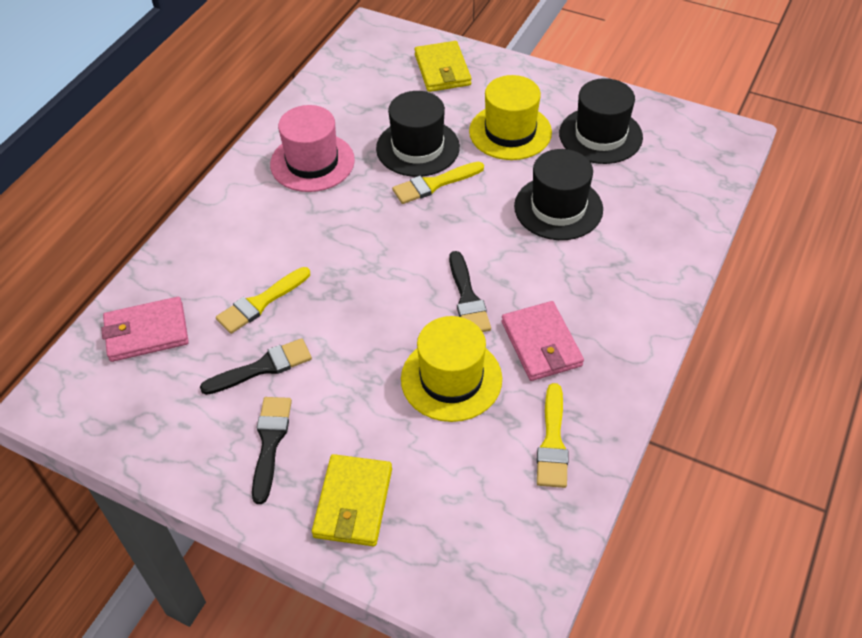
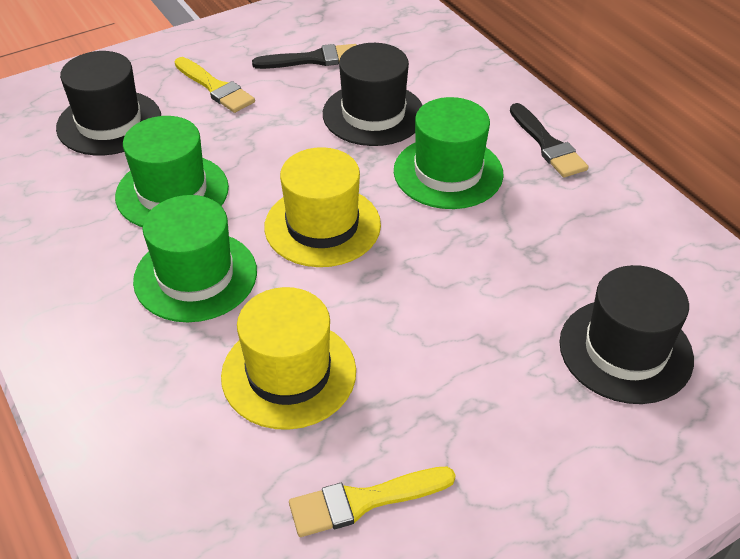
black brush: 3 -> 2
green hat: 0 -> 3
pink hat: 1 -> 0
pink wallet: 2 -> 0
yellow brush: 3 -> 2
yellow wallet: 2 -> 0

